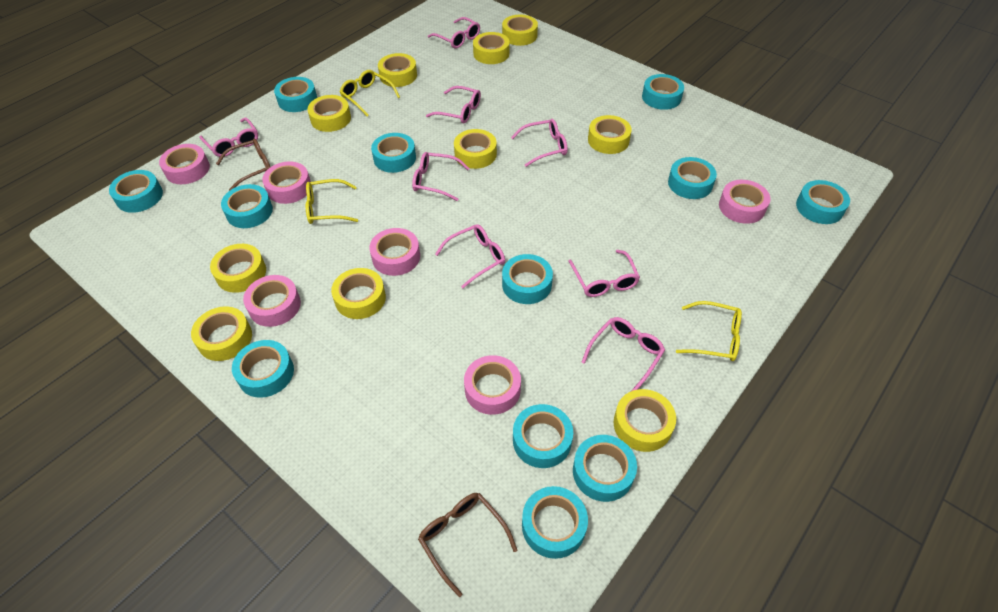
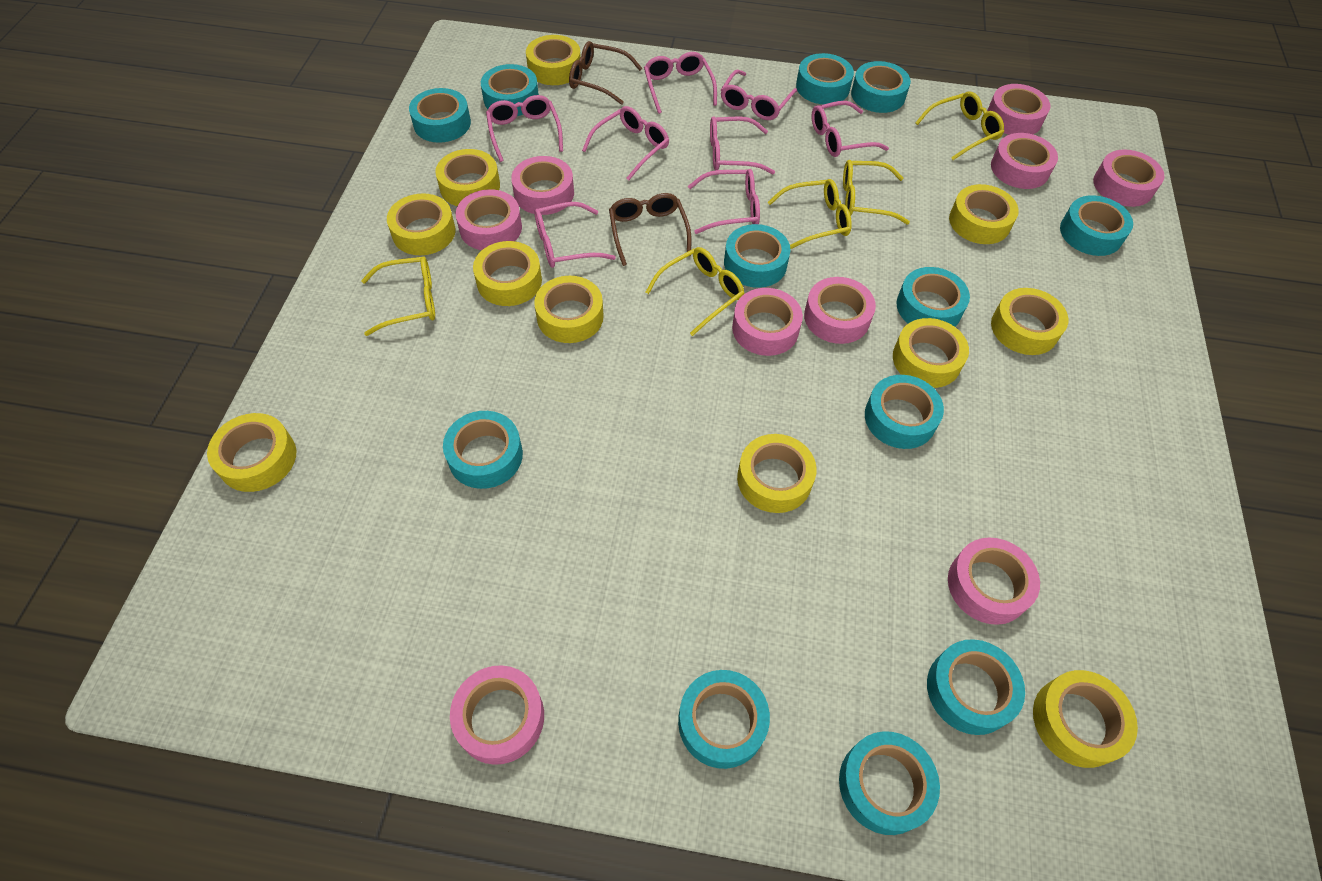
pink tape: 6 -> 9
yellow glasses: 3 -> 5
yellow tape: 10 -> 11

